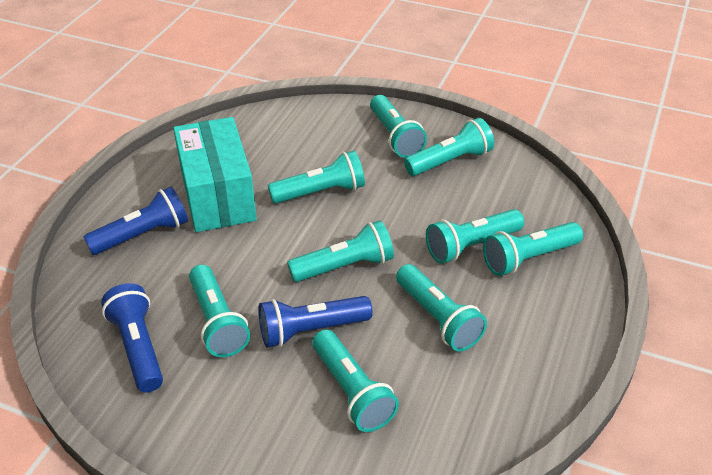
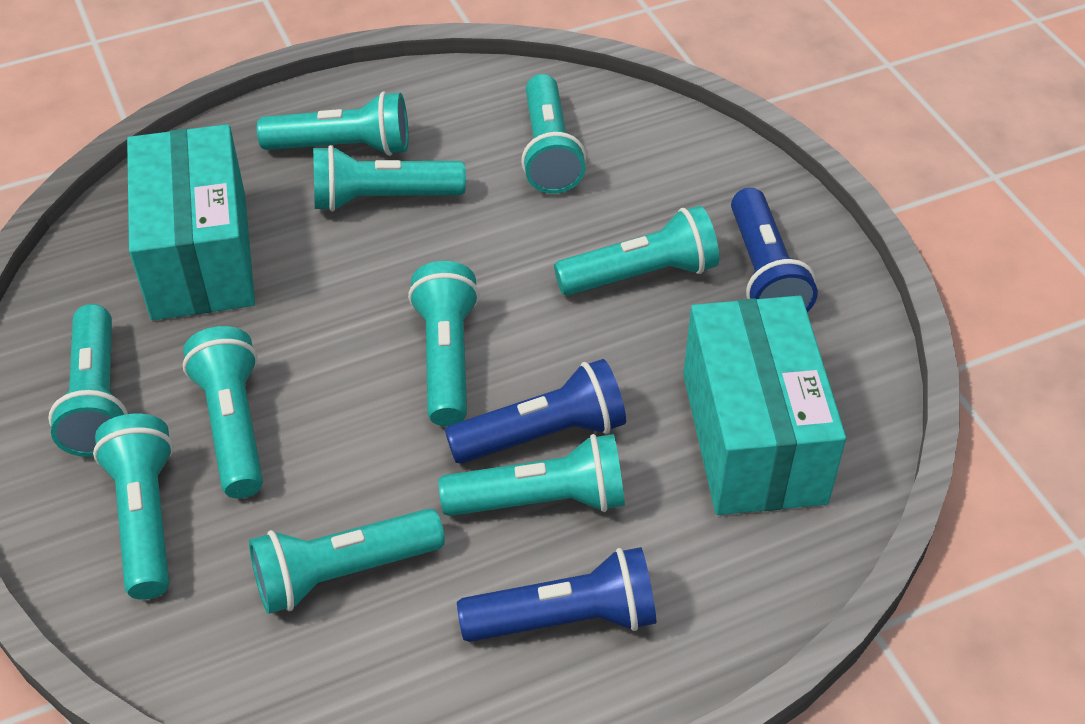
turquoise box: 1 -> 2
turquoise flashlight: 9 -> 10

